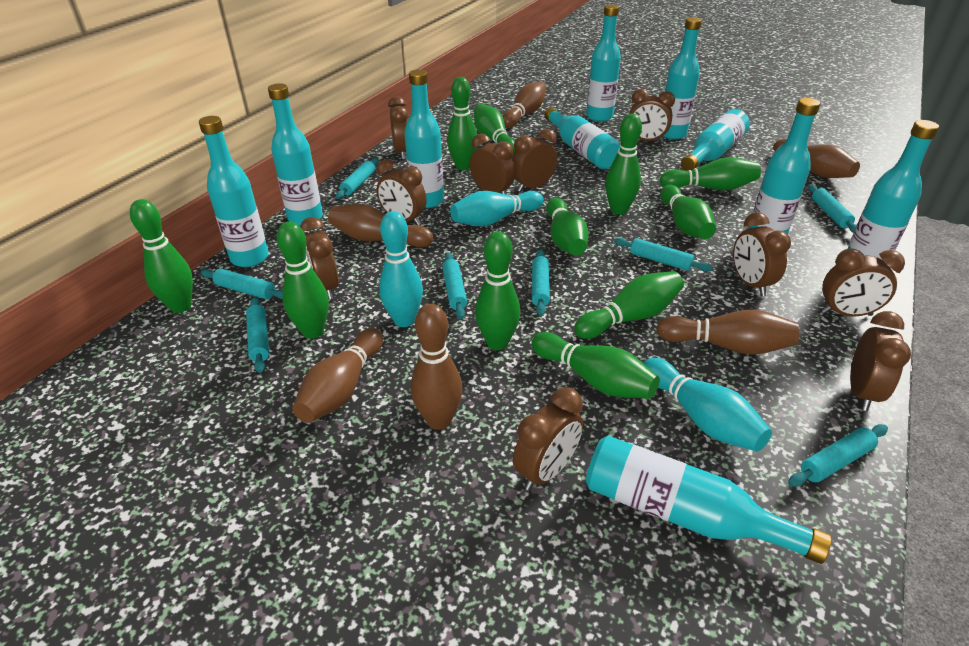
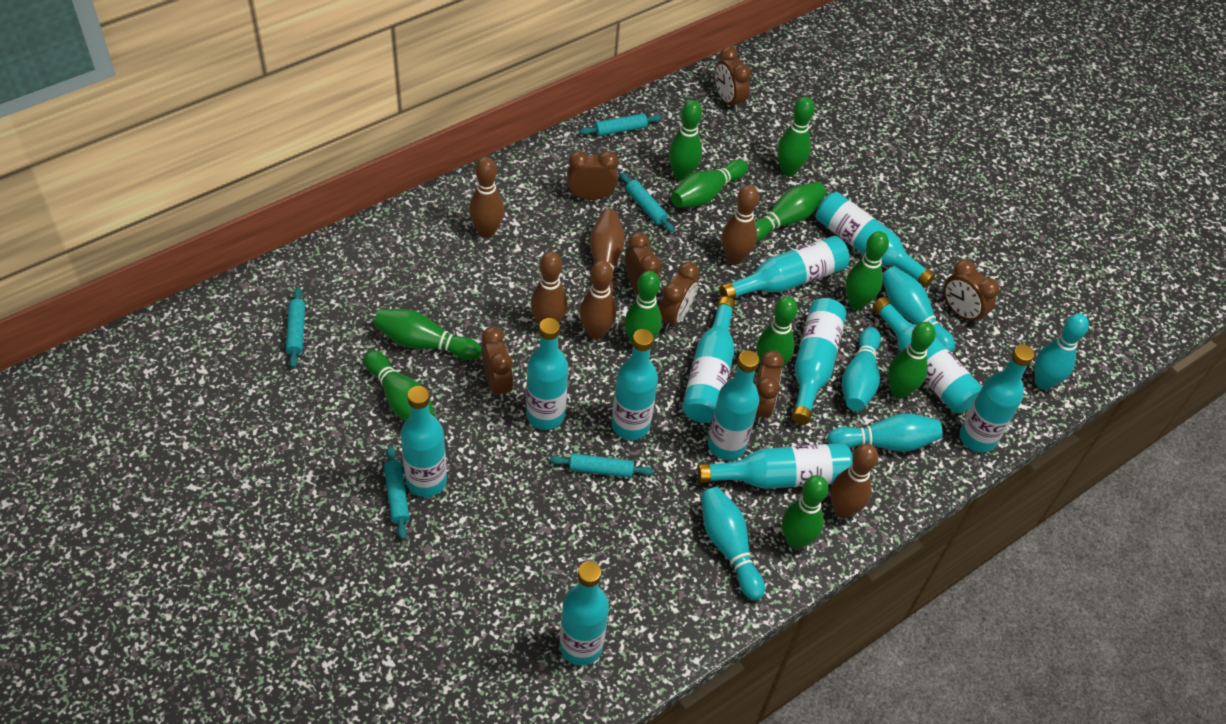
brown clock: 10 -> 7
turquoise bottle: 10 -> 12
turquoise bowling pin: 3 -> 5
turquoise rolling pin: 8 -> 5

